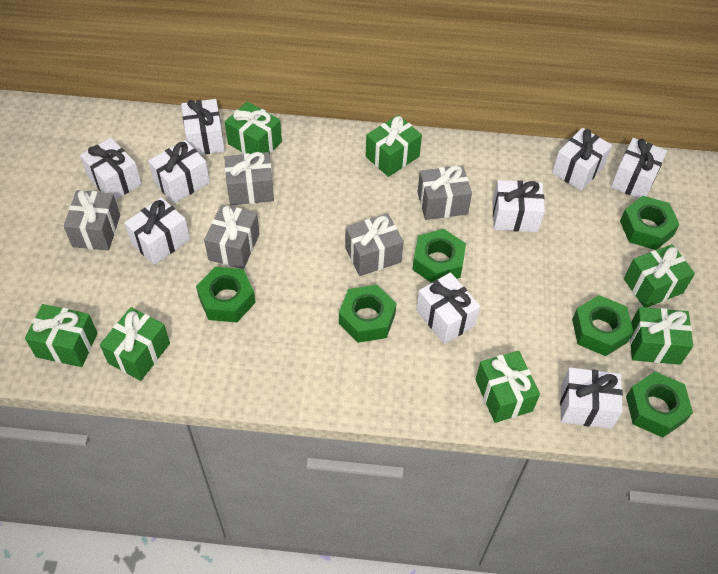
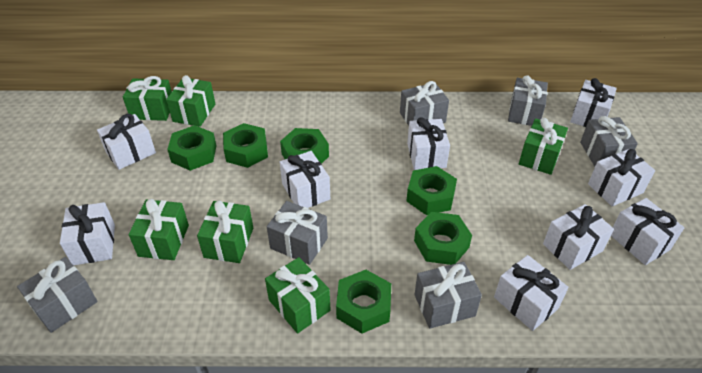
green gift: 7 -> 6
grey gift: 5 -> 6

